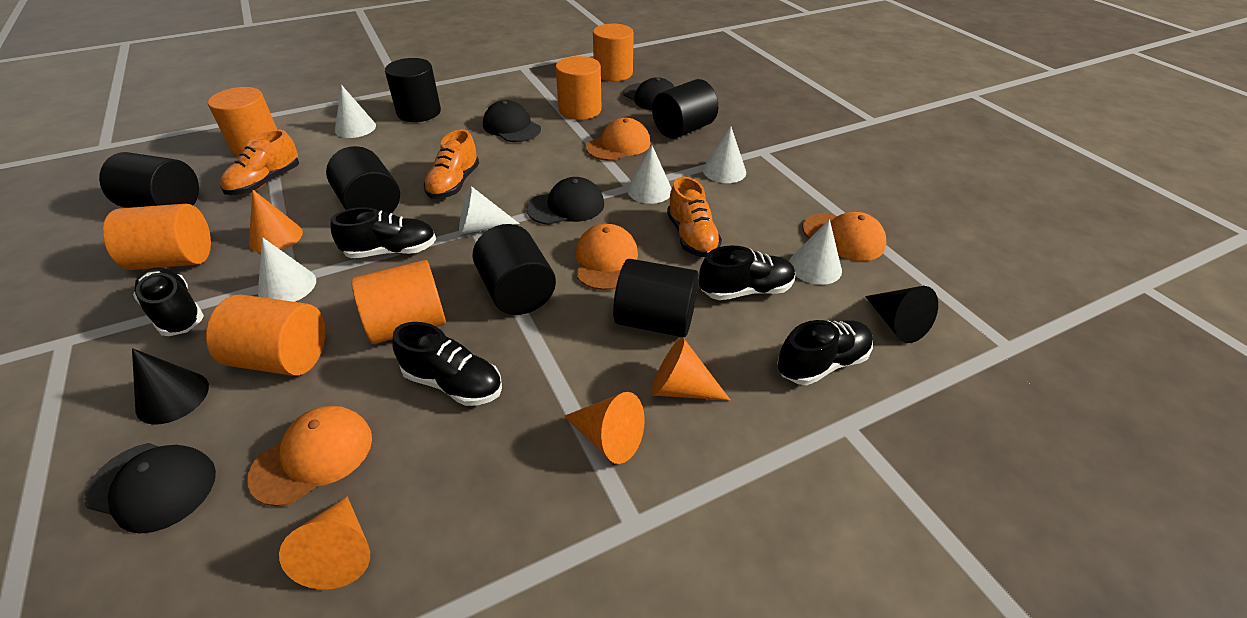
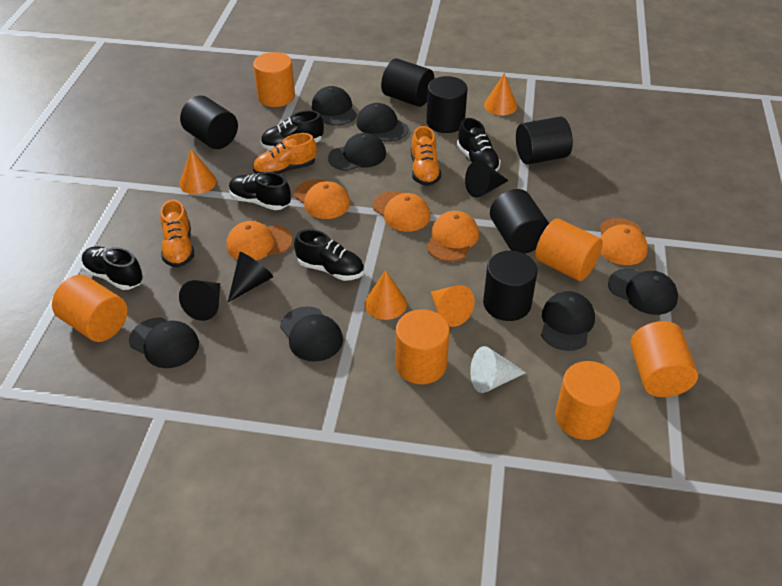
black cap: 4 -> 7
black cone: 2 -> 3
orange cap: 4 -> 5
white cone: 6 -> 1

